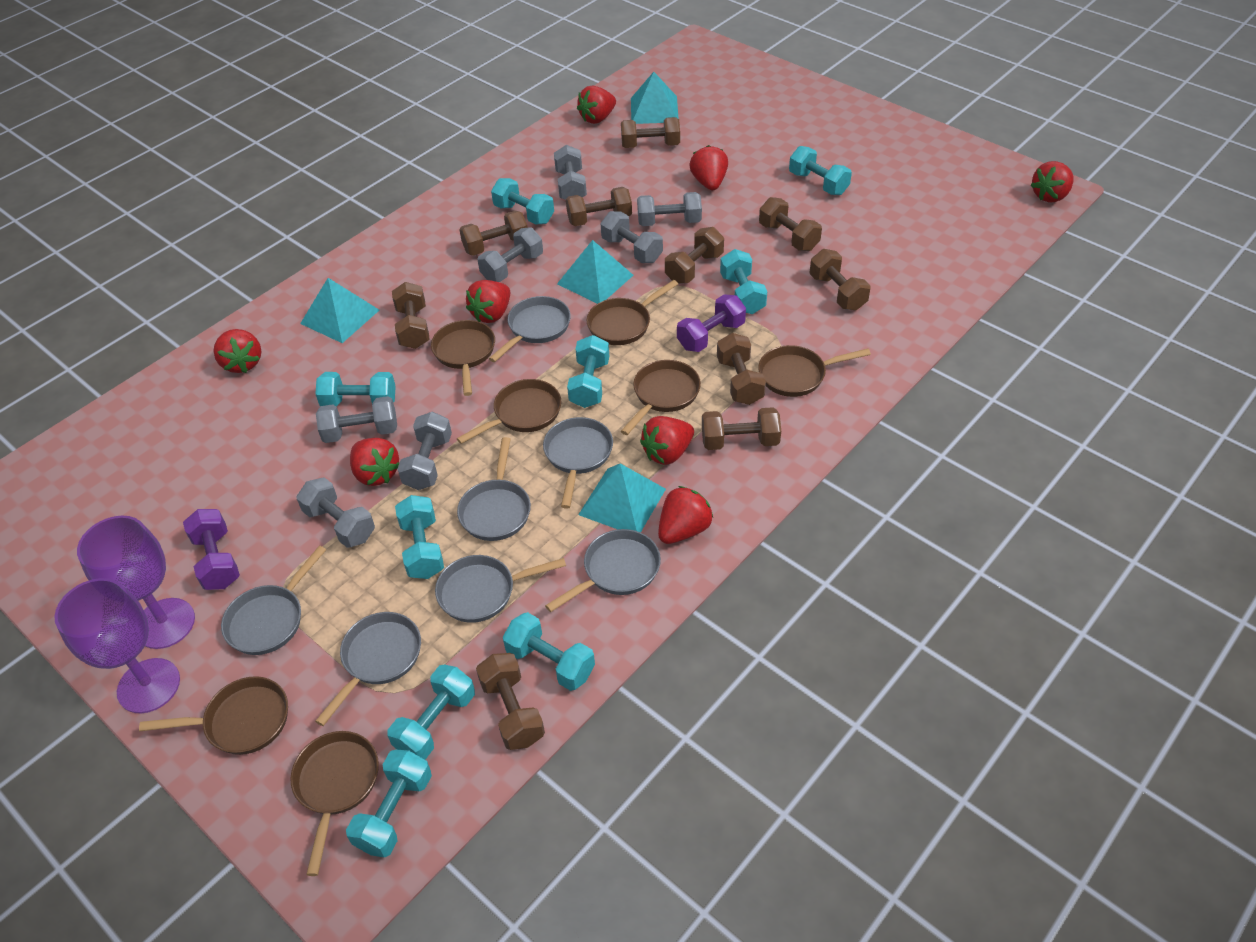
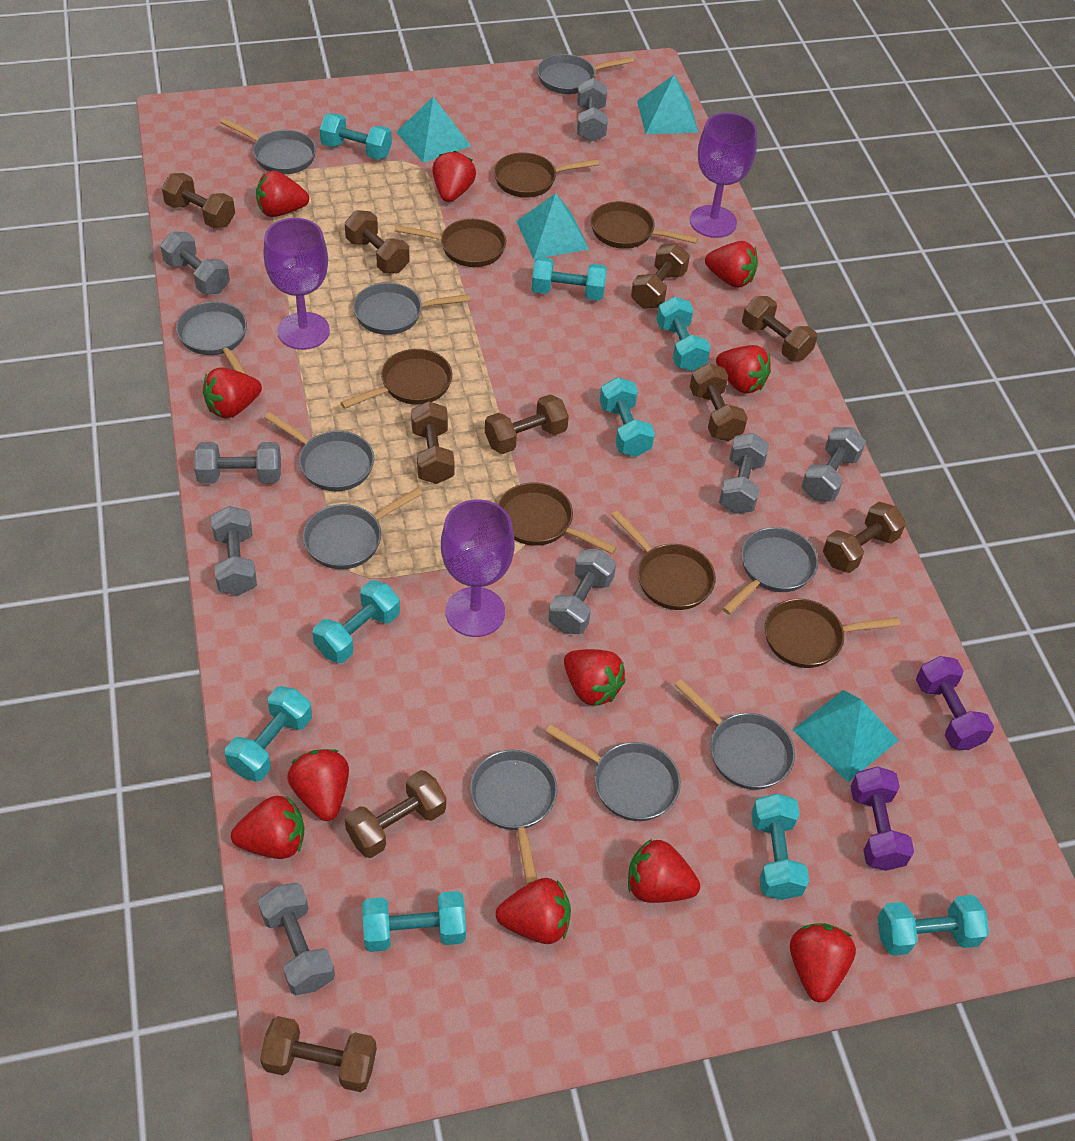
grey dumbbell: 7 -> 8
grey pan: 7 -> 10
purple goblet: 2 -> 3
red strawberry: 8 -> 11

